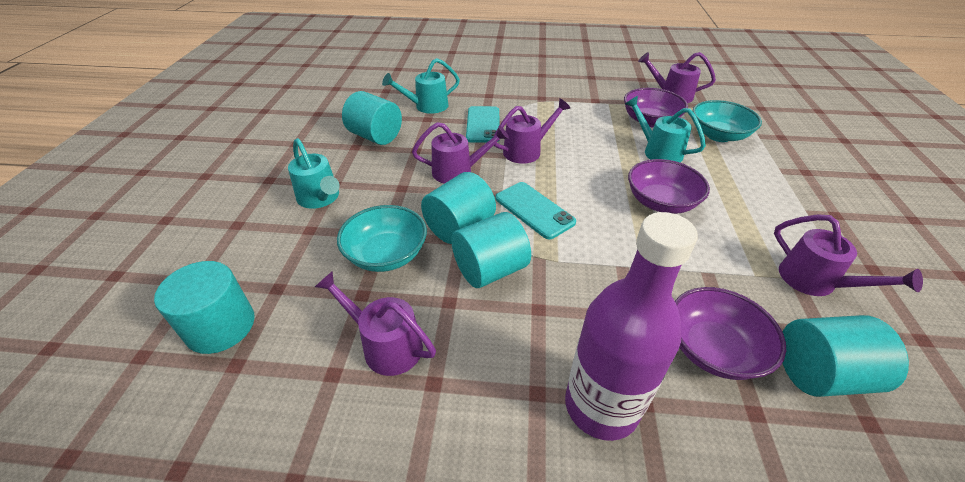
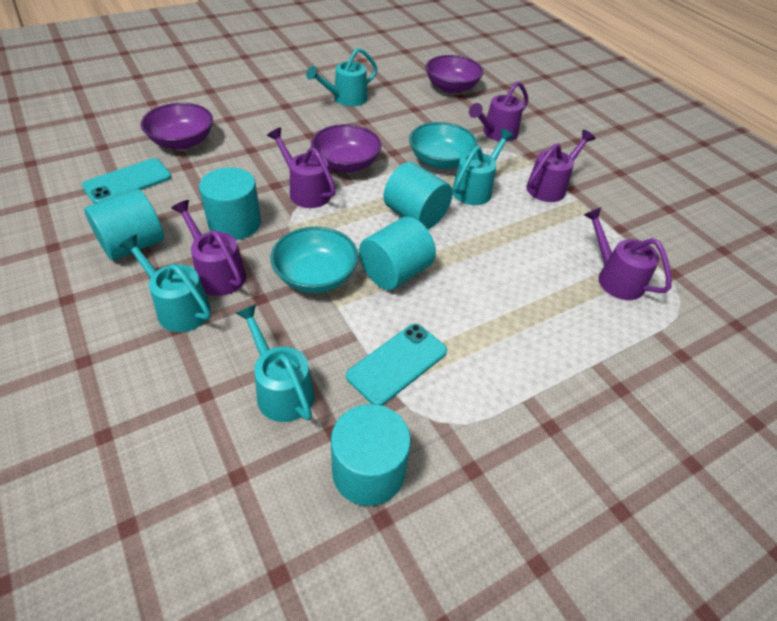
purple bottle: 1 -> 0
turquoise watering can: 3 -> 4

